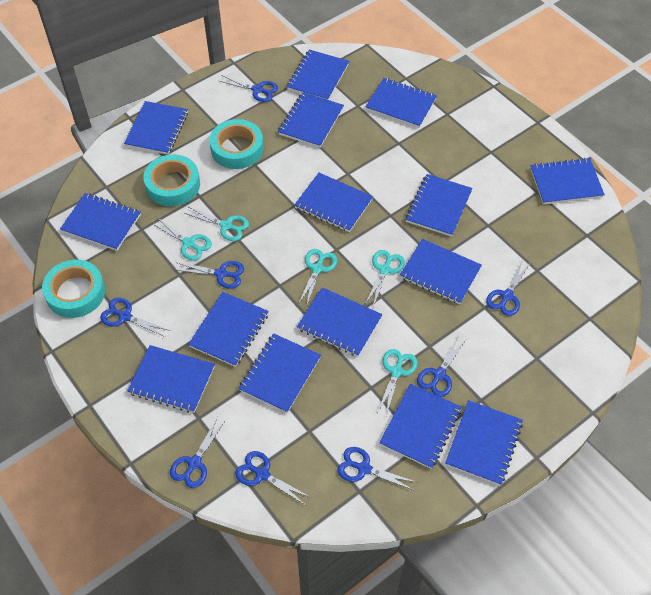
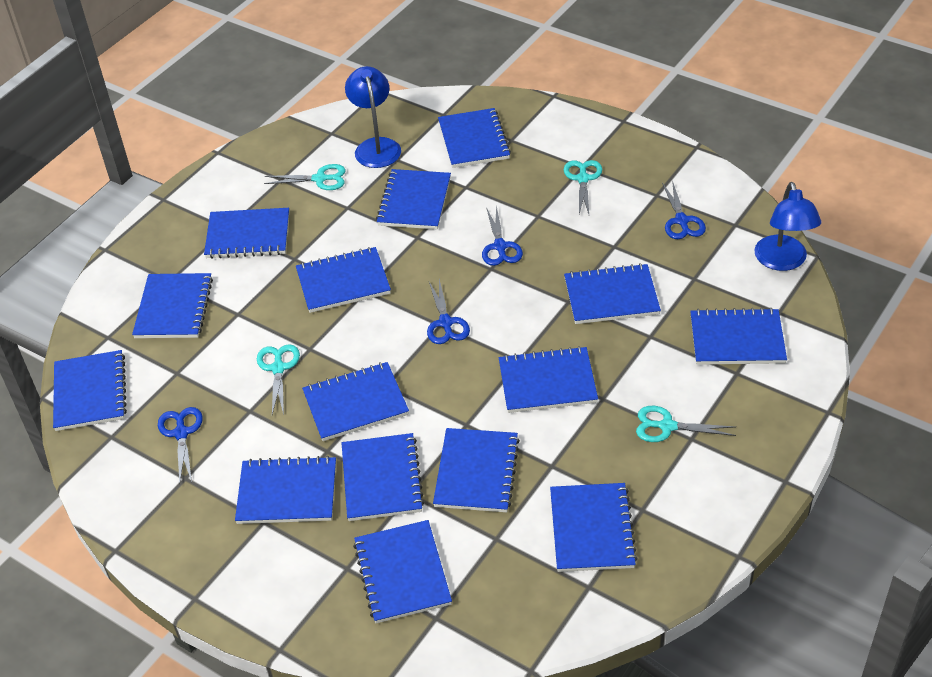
blue lamp: 0 -> 2
blue scissors: 8 -> 4
turquoise scissors: 5 -> 4
turquoise tape: 3 -> 0

